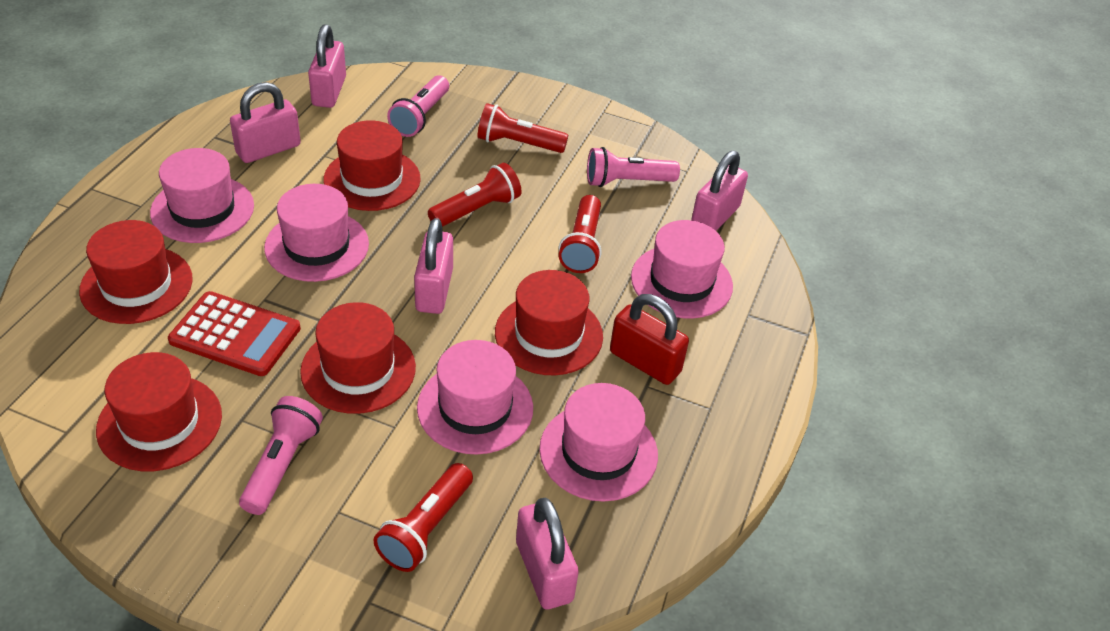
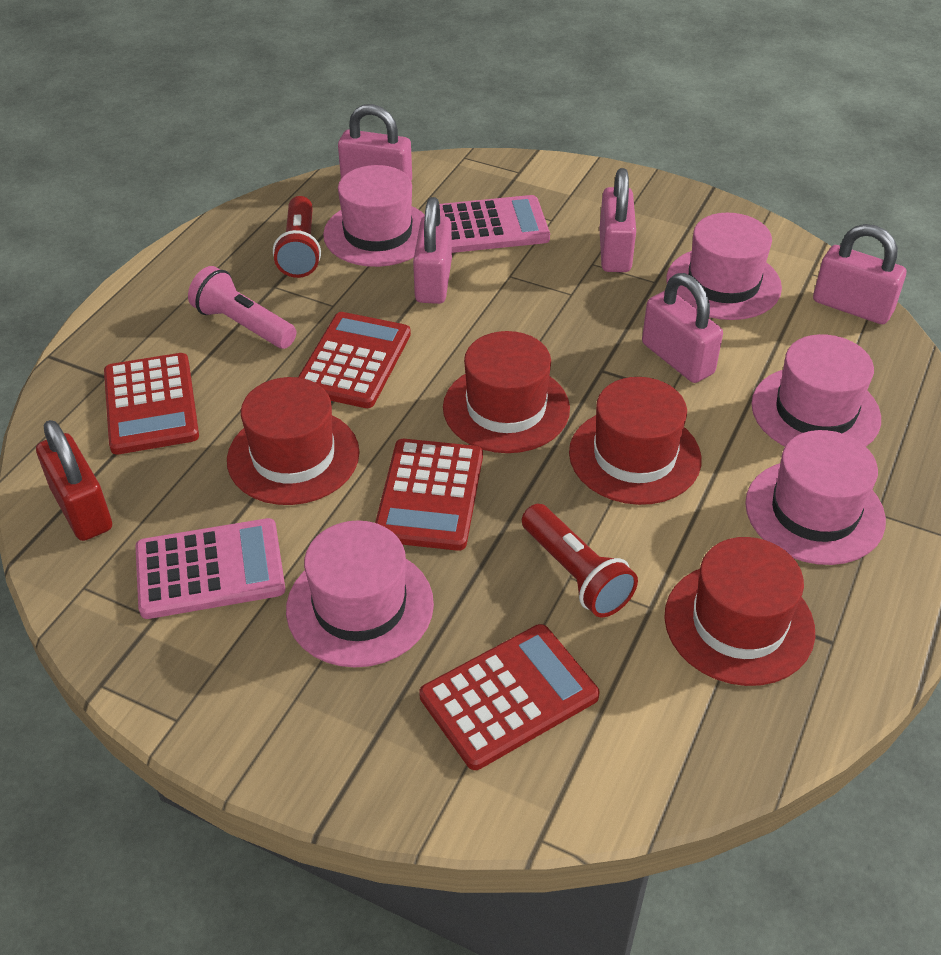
pink calculator: 0 -> 2
pink flashlight: 3 -> 1
red calculator: 1 -> 4
red flashlight: 4 -> 2
red hat: 5 -> 4

